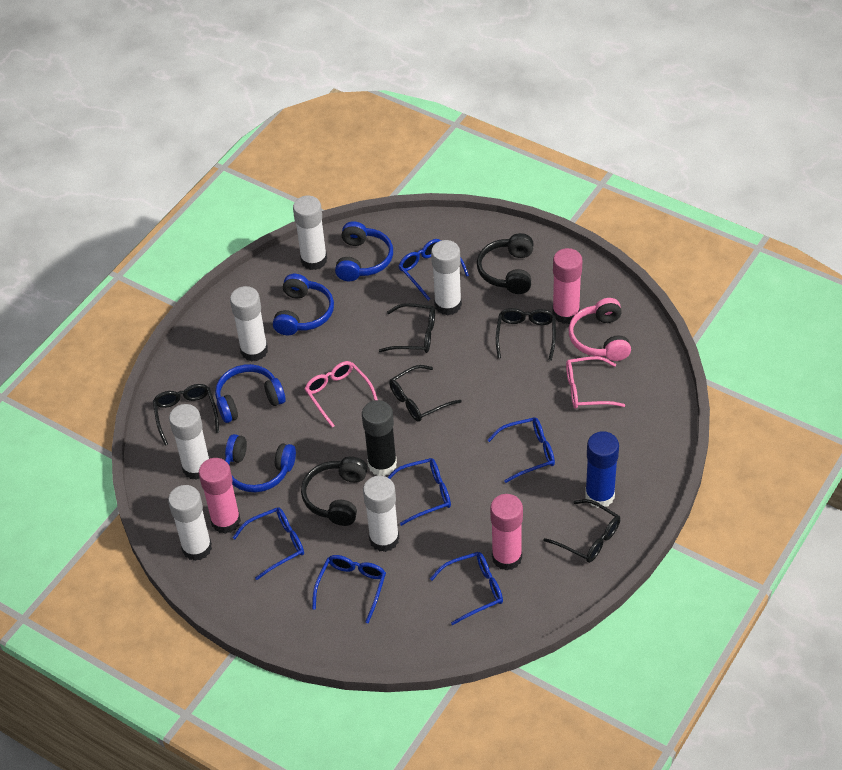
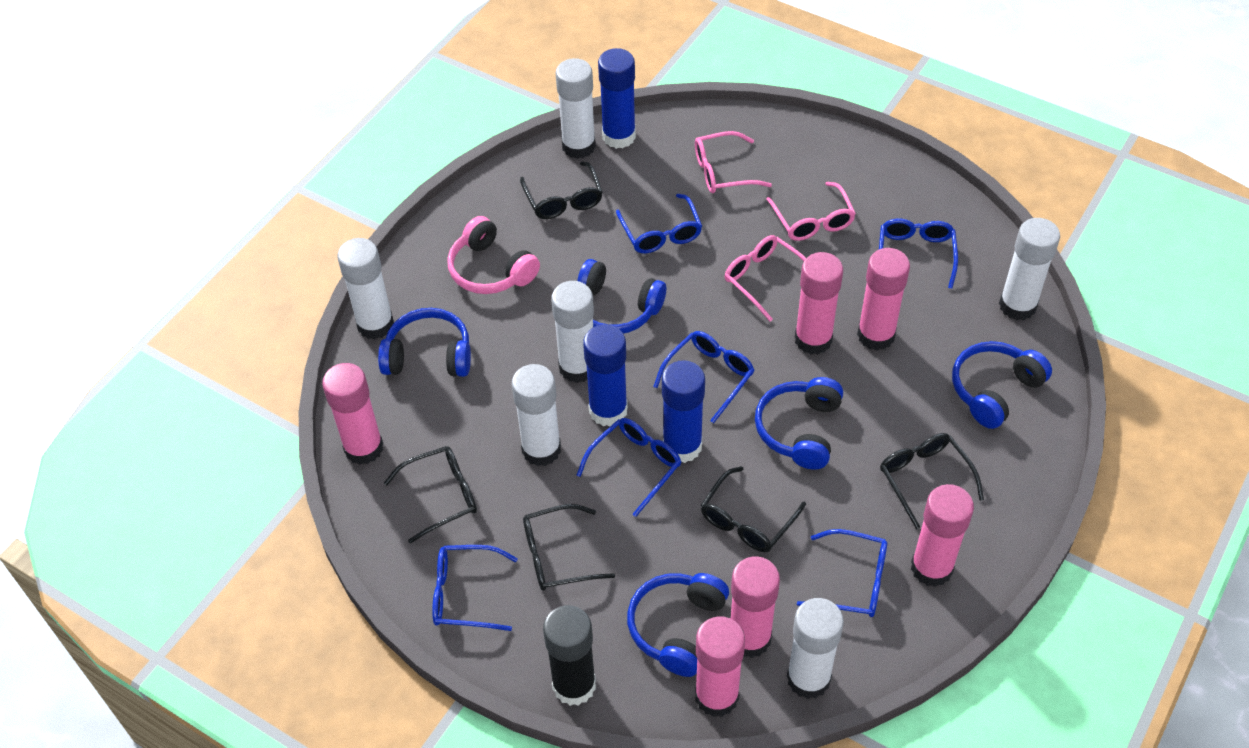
black headphones: 2 -> 0
blue glue stick: 1 -> 3
blue headphones: 4 -> 5
pink glasses: 2 -> 3
pink glue stick: 3 -> 6

